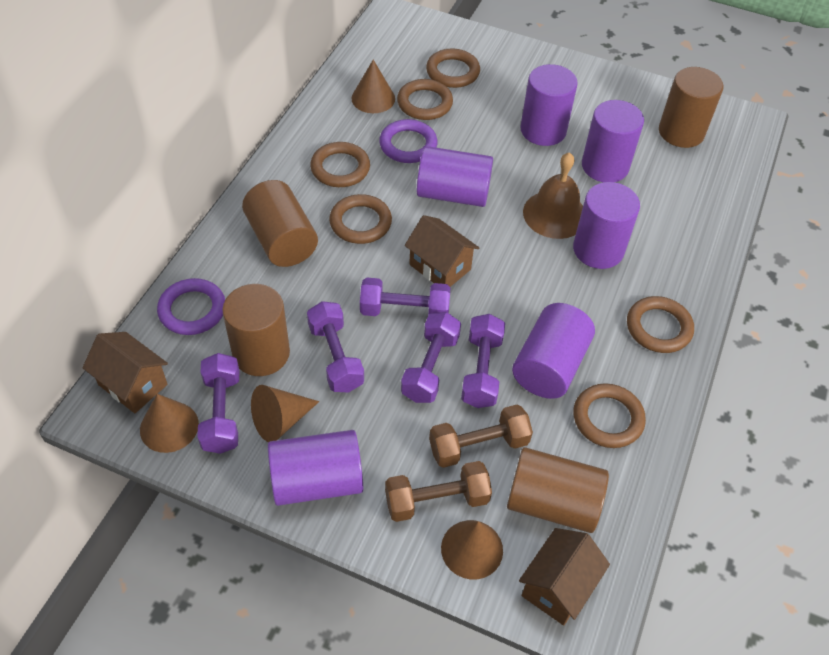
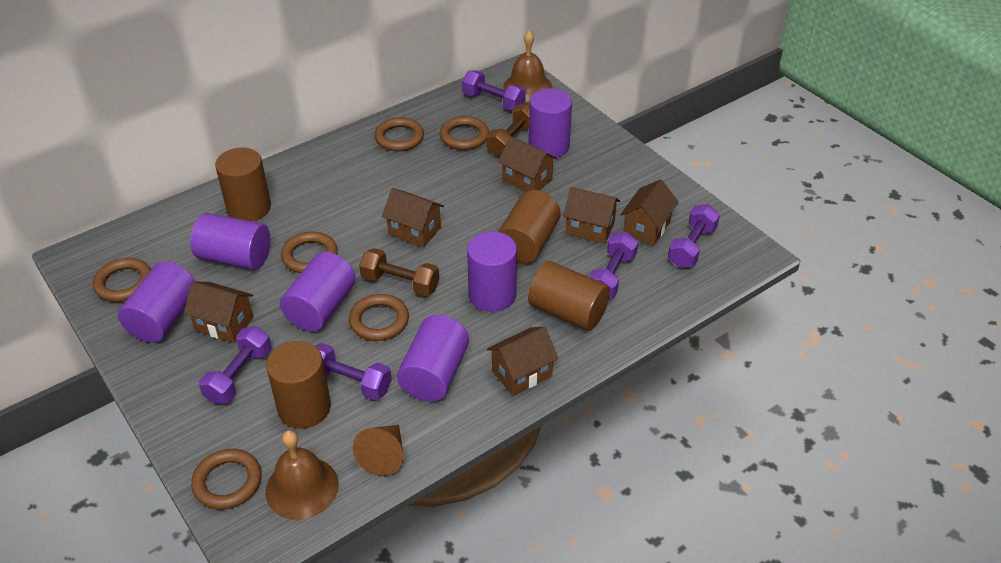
brown bell: 1 -> 2
brown cone: 4 -> 1
brown house: 3 -> 6
purple ring: 2 -> 0

